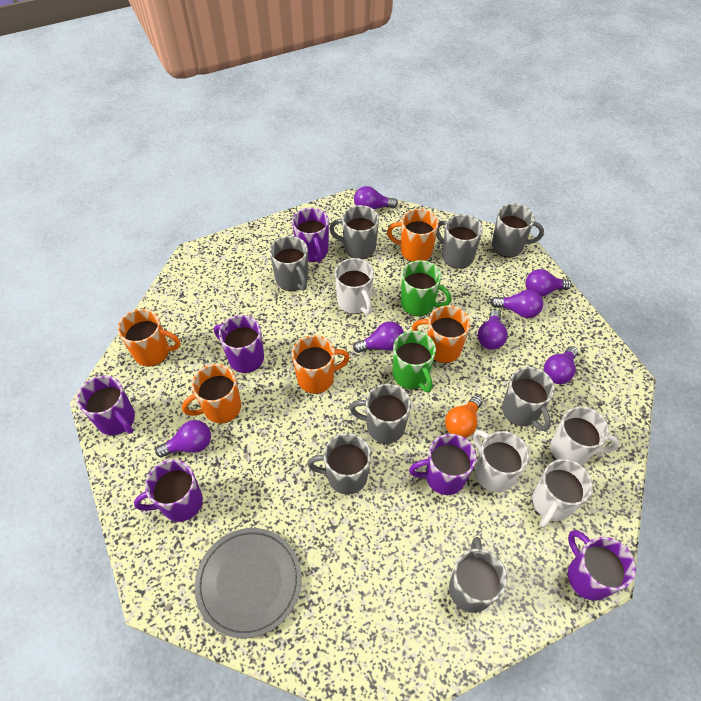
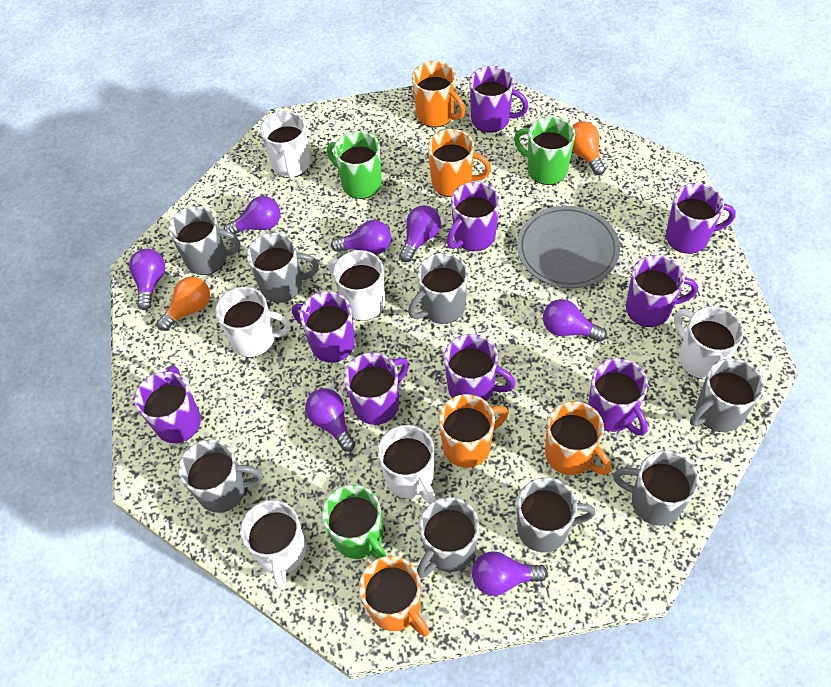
green mug: 2 -> 3
orange light bulb: 1 -> 2
purple mug: 6 -> 9
white mug: 4 -> 6

